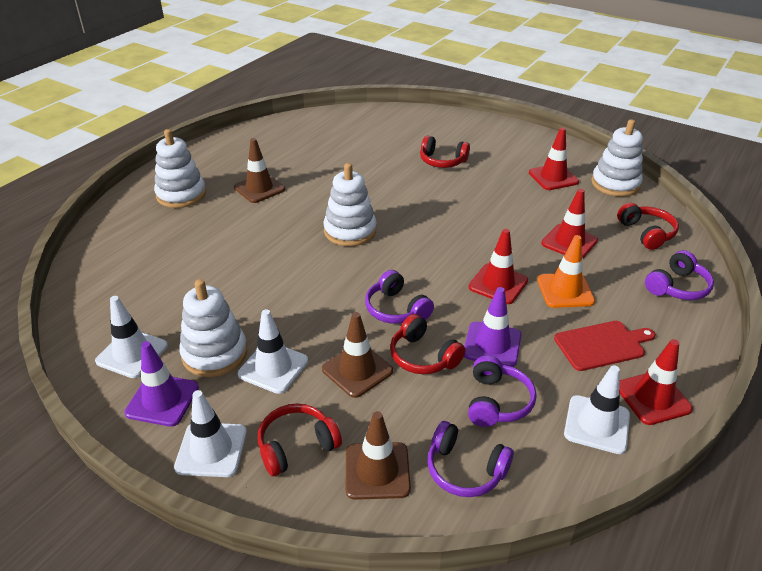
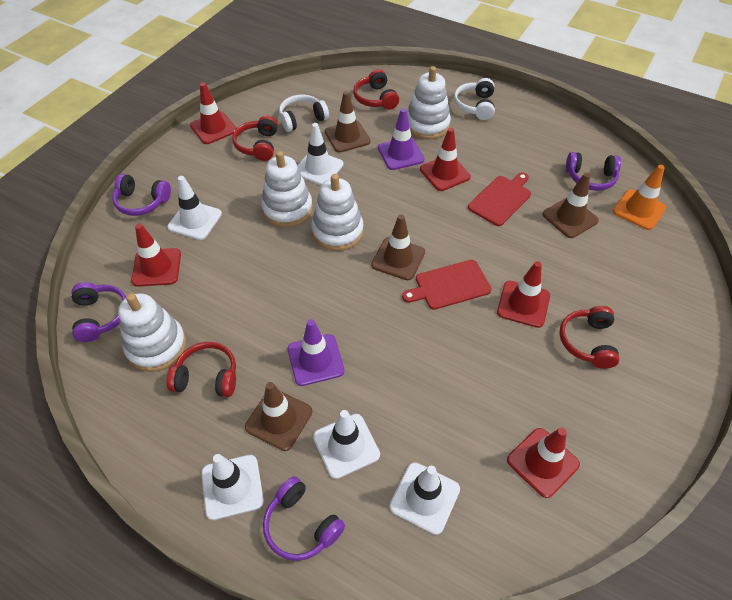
brown traffic cone: 3 -> 4
red cutting board: 1 -> 2
red traffic cone: 4 -> 5
white headphones: 0 -> 2
white traffic cone: 4 -> 5

